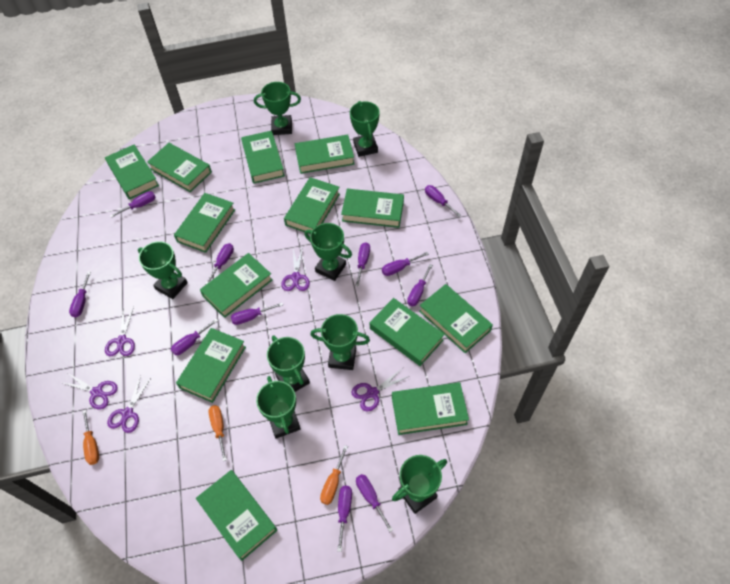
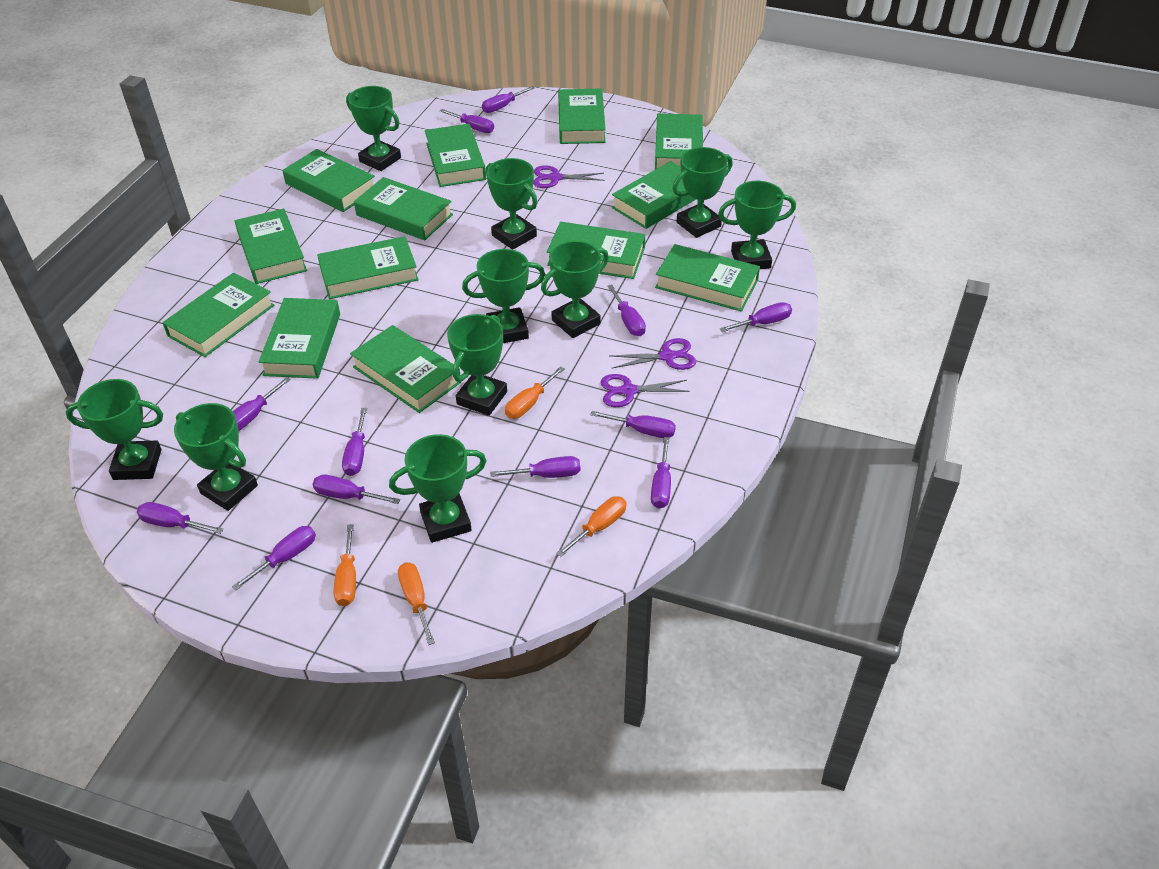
green trophy: 8 -> 10
orange screwdriver: 3 -> 4
purple scissors: 5 -> 3
purple screwdriver: 11 -> 12

